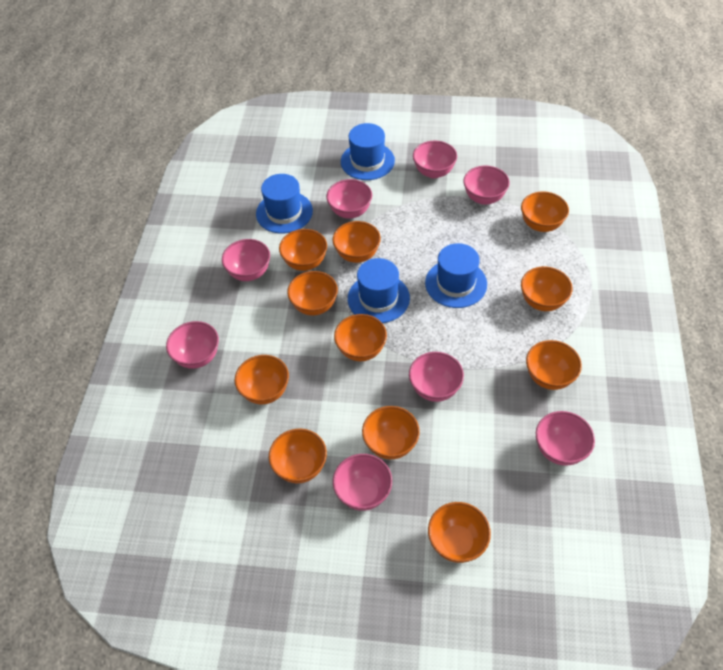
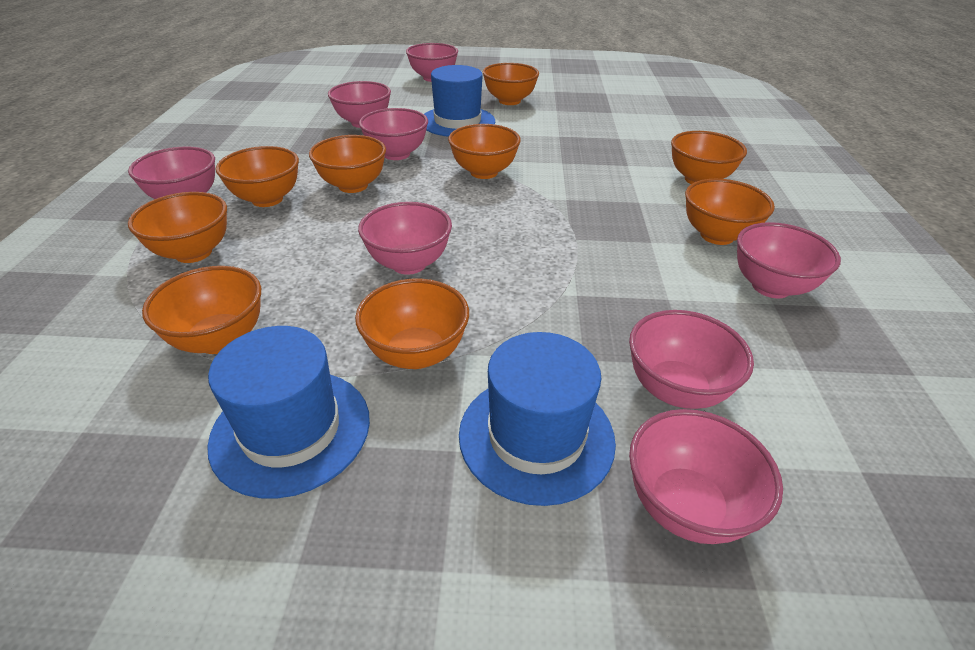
blue hat: 4 -> 3
orange bowl: 11 -> 9

